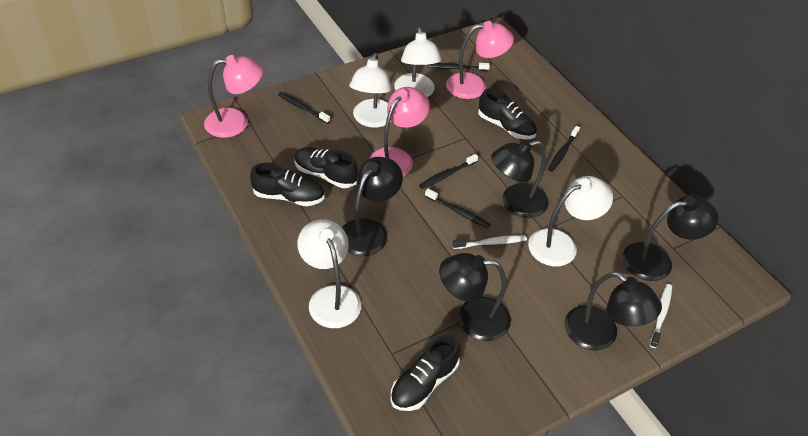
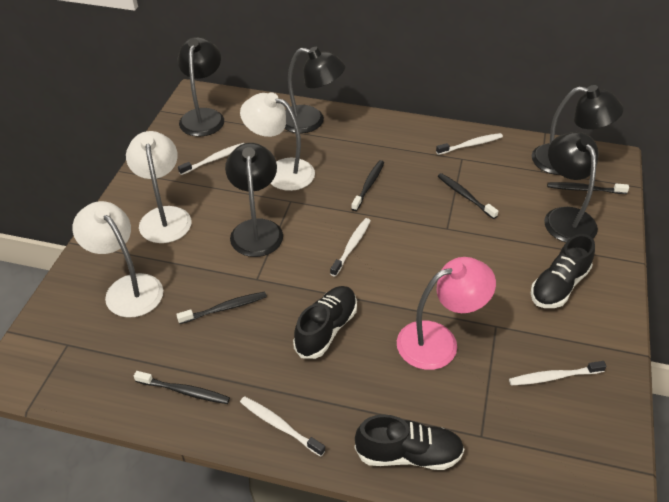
black shoe: 4 -> 3
pink lamp: 3 -> 1
white lamp: 4 -> 3
white toothbrush: 2 -> 5

